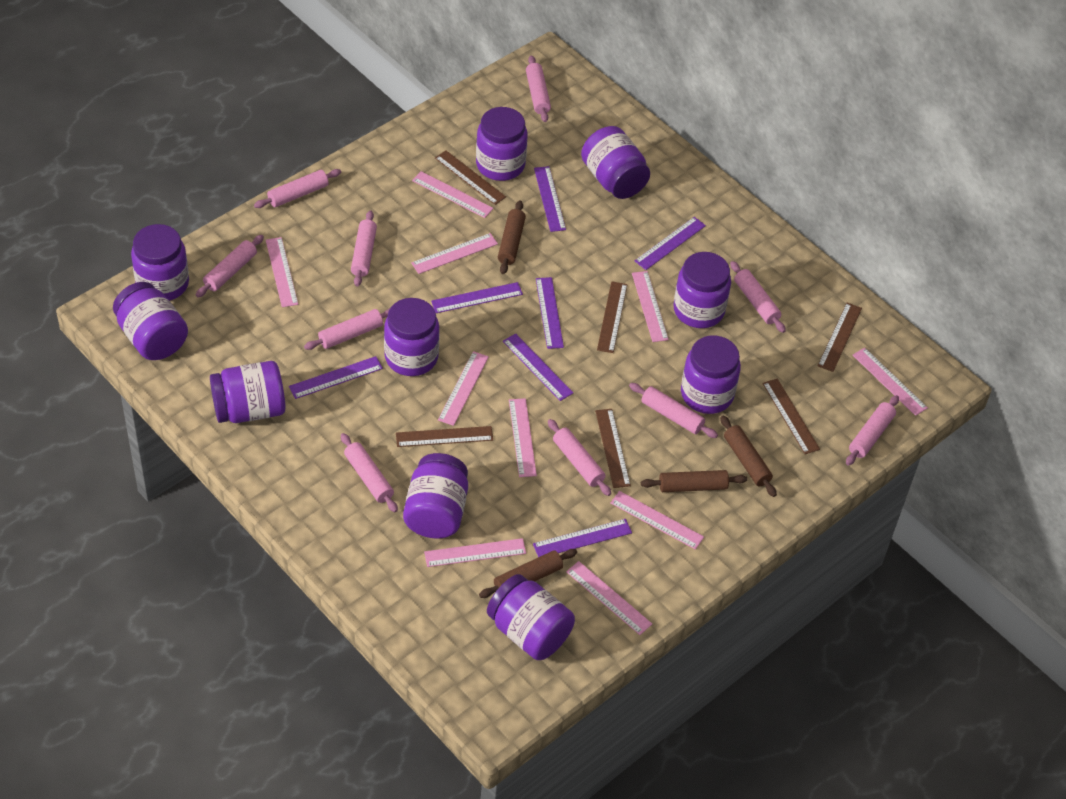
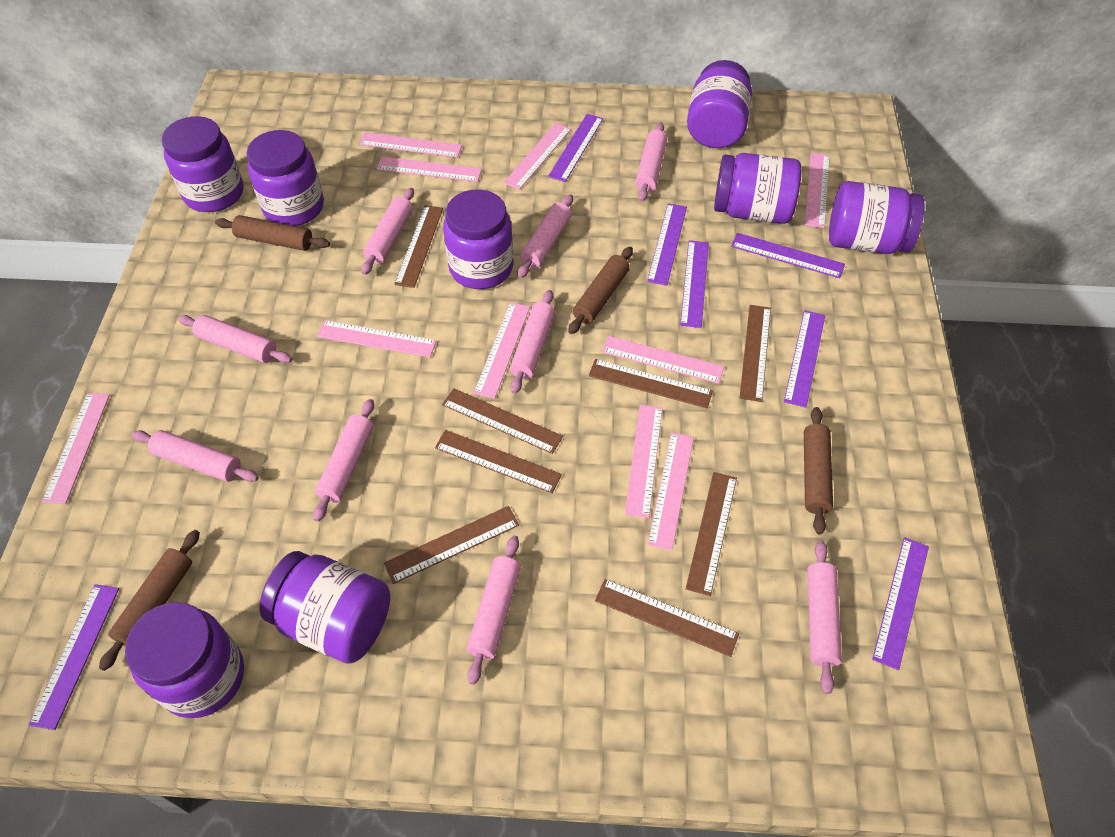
brown ruler: 6 -> 8
pink rolling pin: 10 -> 9
purple jar: 10 -> 8

